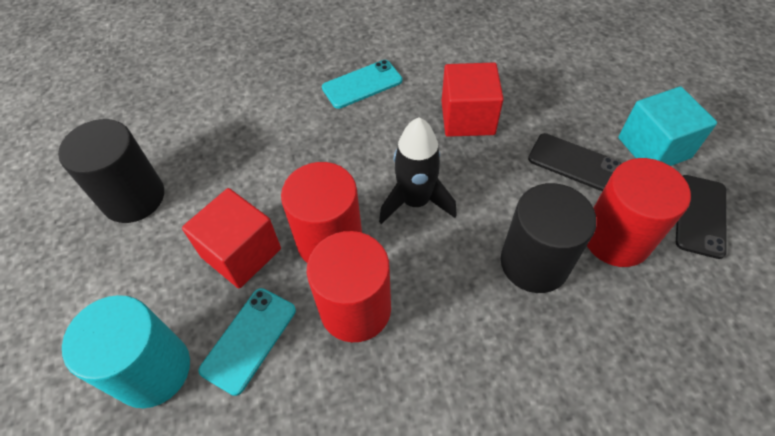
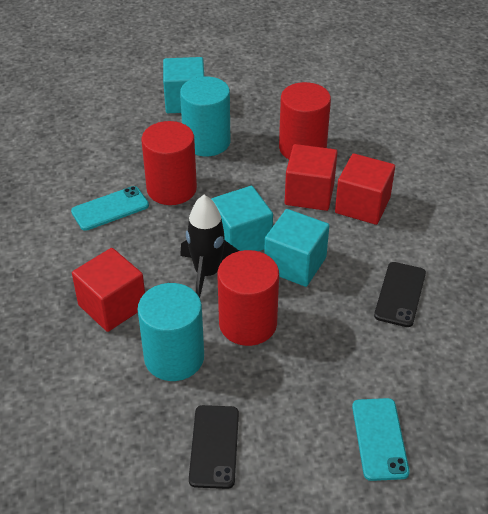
black cylinder: 2 -> 0
red cube: 2 -> 3
turquoise cube: 1 -> 3
turquoise cylinder: 1 -> 2

